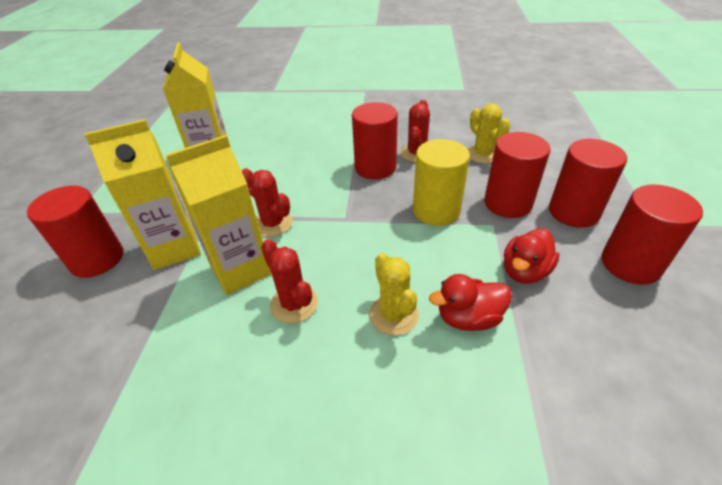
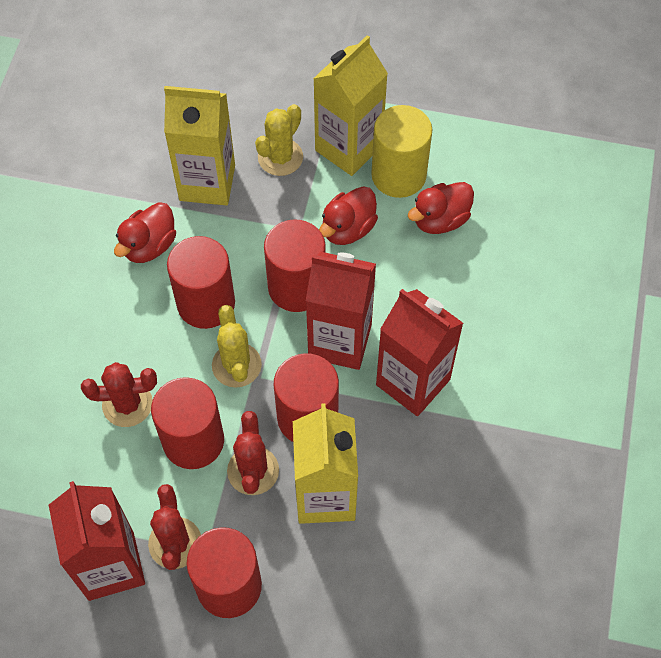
red carton: 0 -> 3
red duck: 2 -> 3

